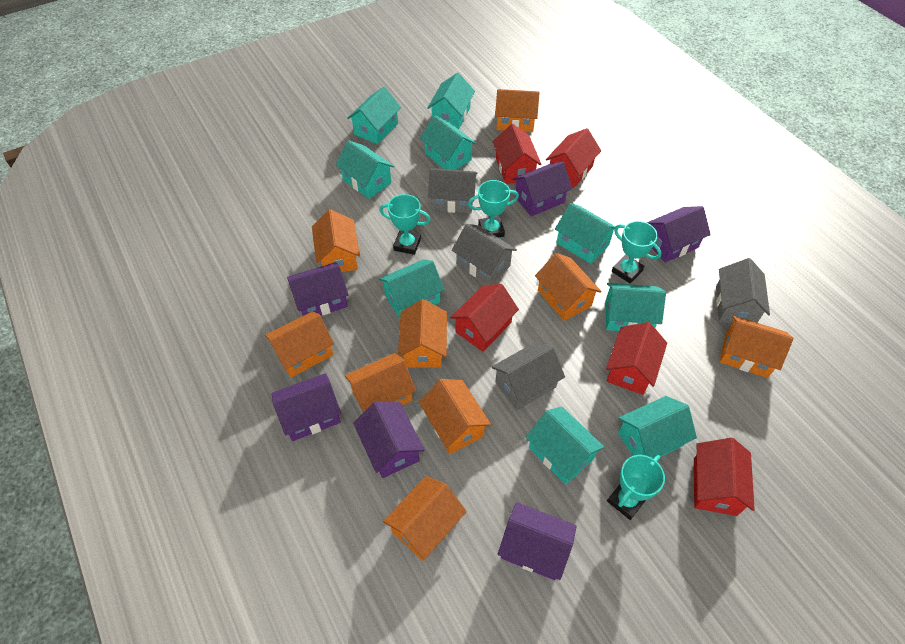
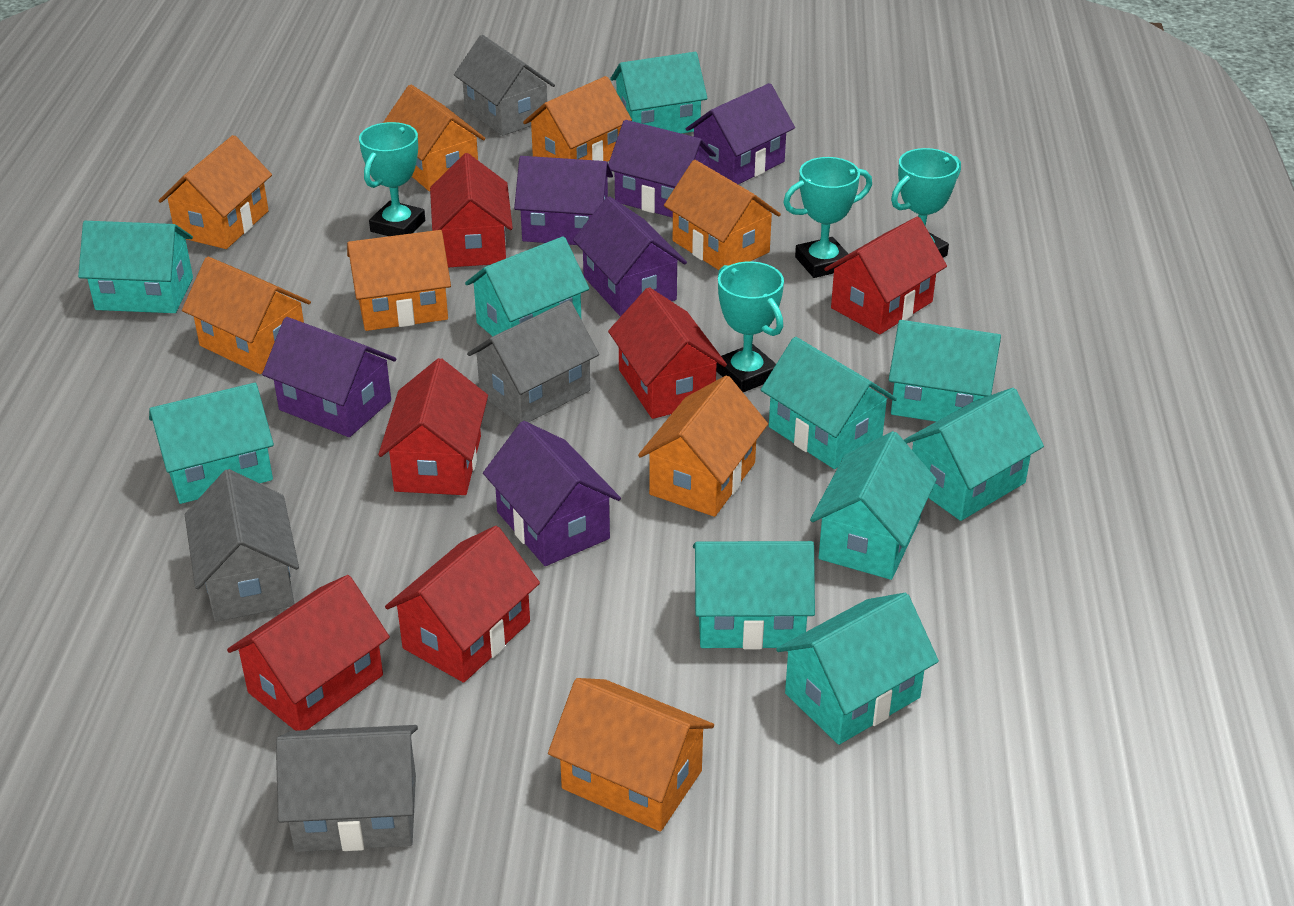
orange house: 9 -> 8
red house: 5 -> 6
turquoise house: 9 -> 10

